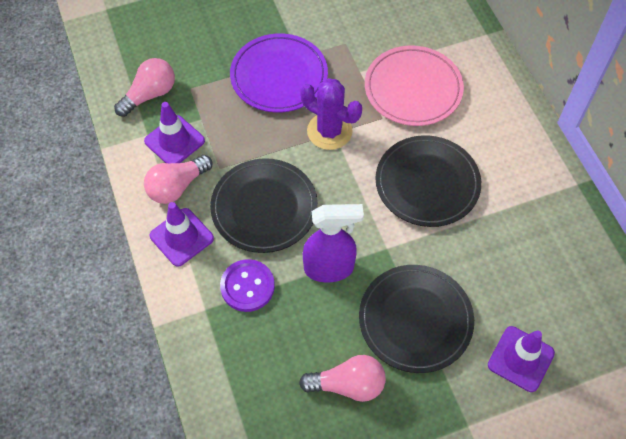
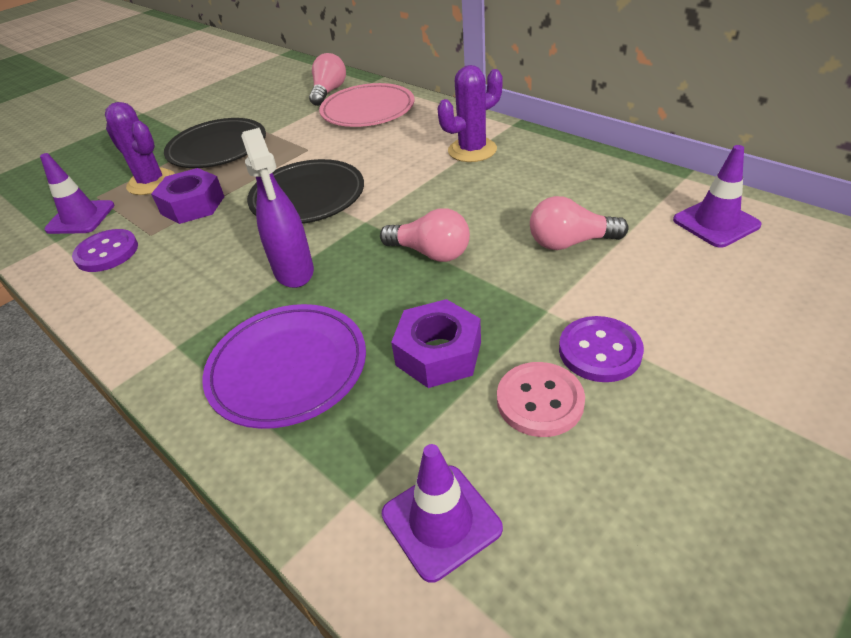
black plate: 3 -> 2
pink button: 0 -> 1
purple button: 1 -> 2
purple cactus: 1 -> 2
purple nut: 0 -> 2

